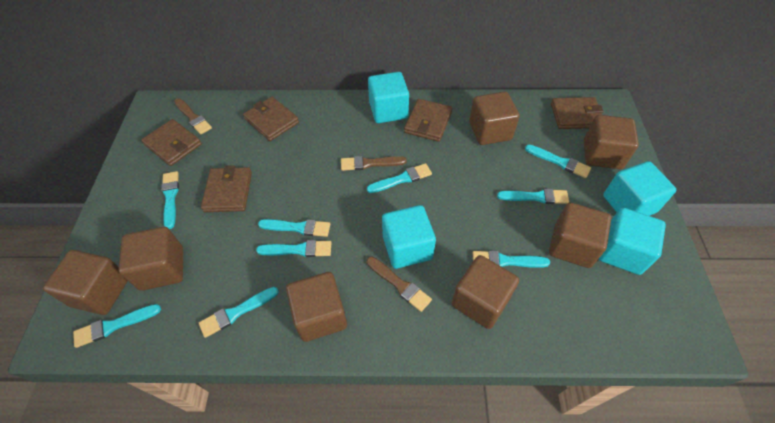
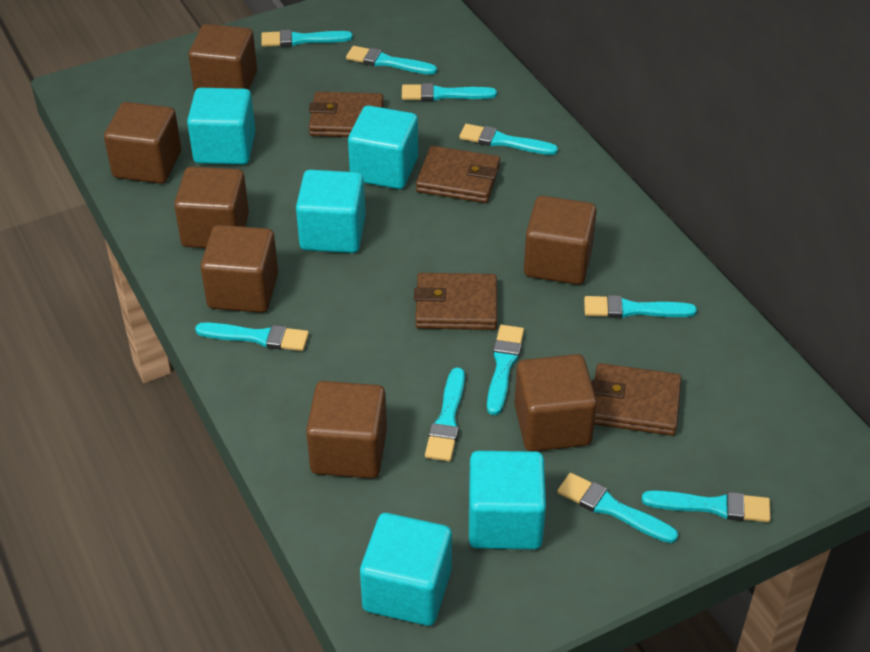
brown brush: 3 -> 0
brown wallet: 5 -> 4
turquoise brush: 9 -> 10
turquoise cube: 4 -> 5

